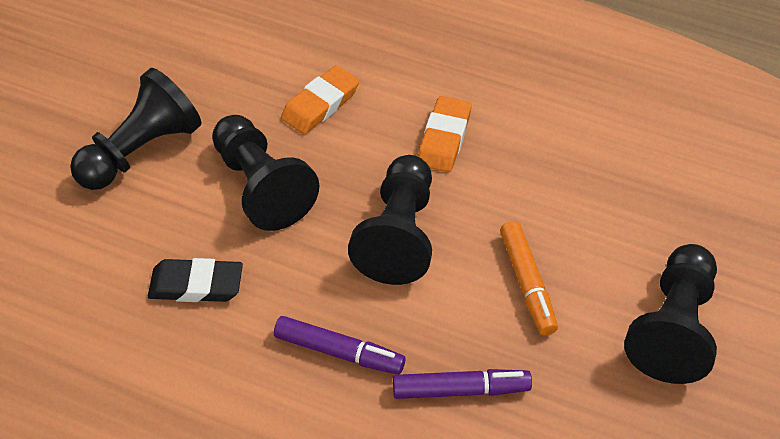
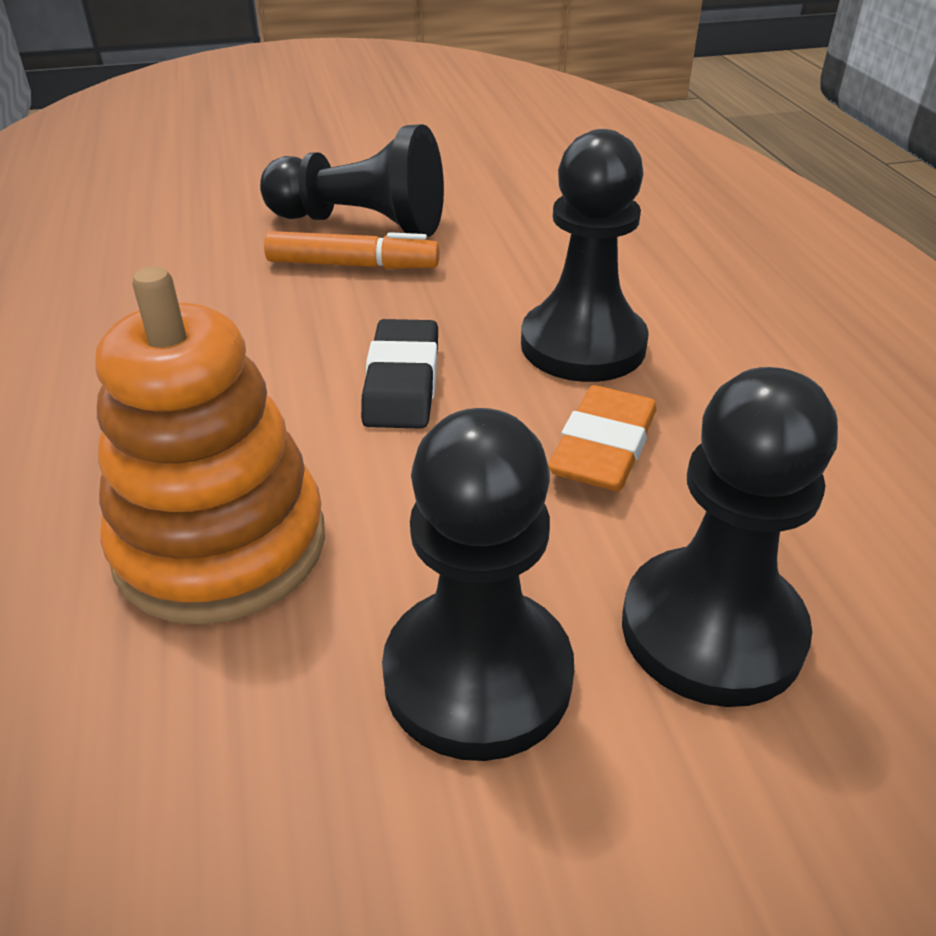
orange eraser: 2 -> 1
orange stacking toy: 0 -> 1
purple marker: 2 -> 0

